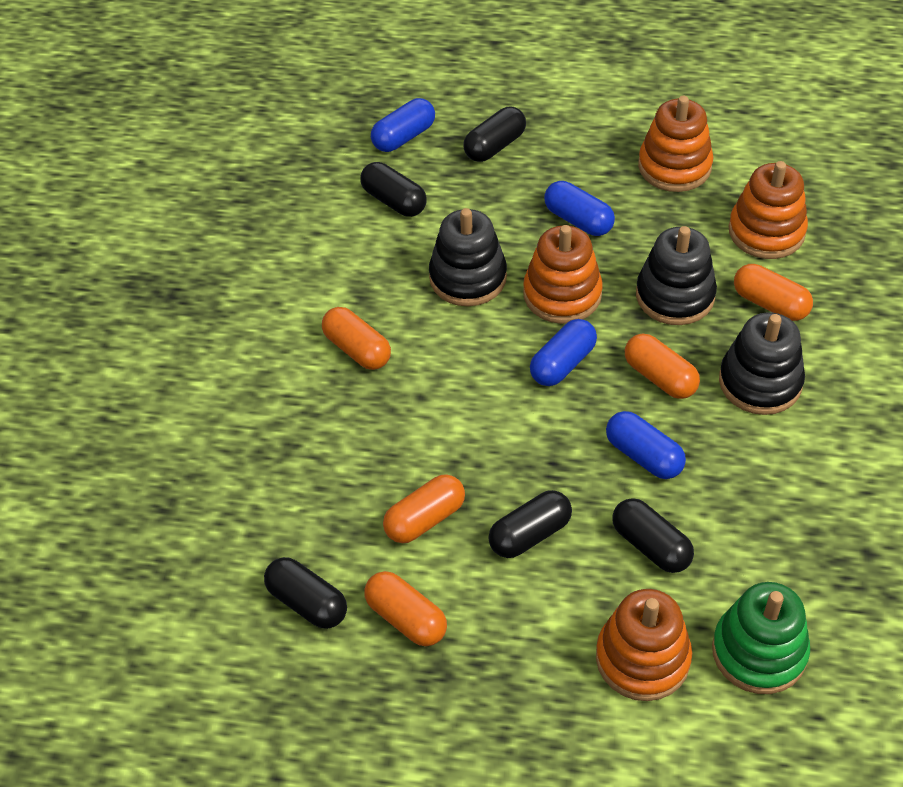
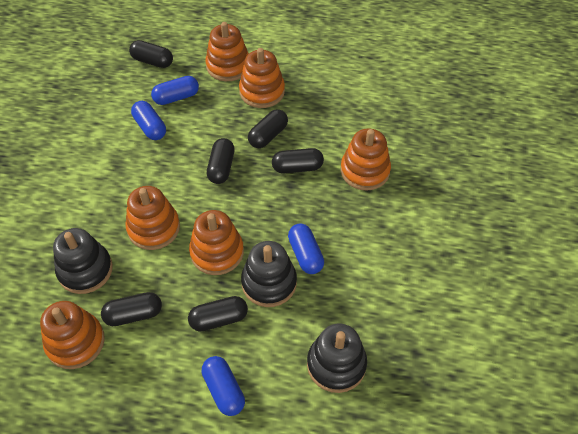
black capsule: 5 -> 6
green stacking toy: 1 -> 0
orange capsule: 5 -> 0
orange stacking toy: 4 -> 6

